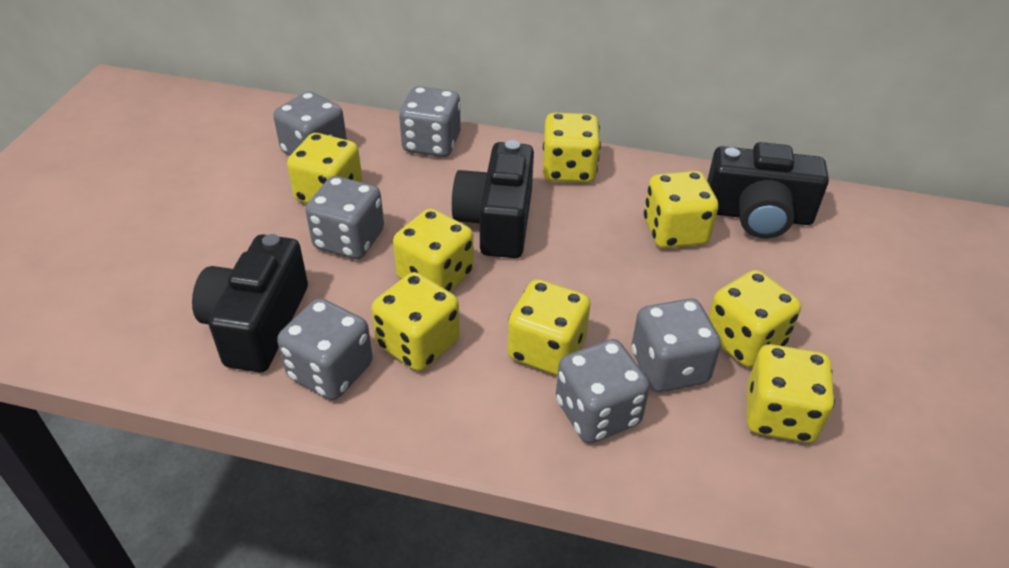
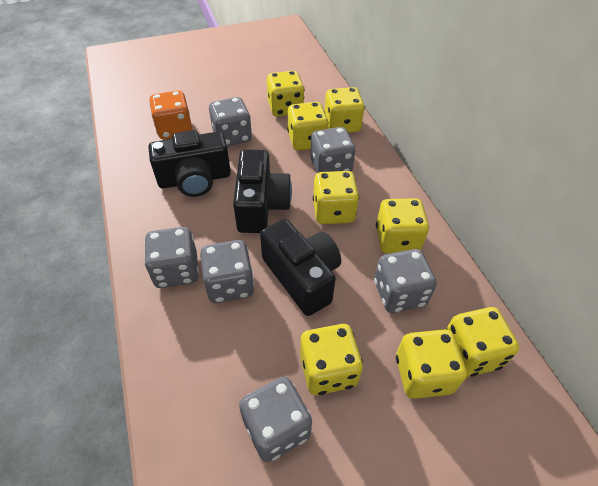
orange dice: 0 -> 1

